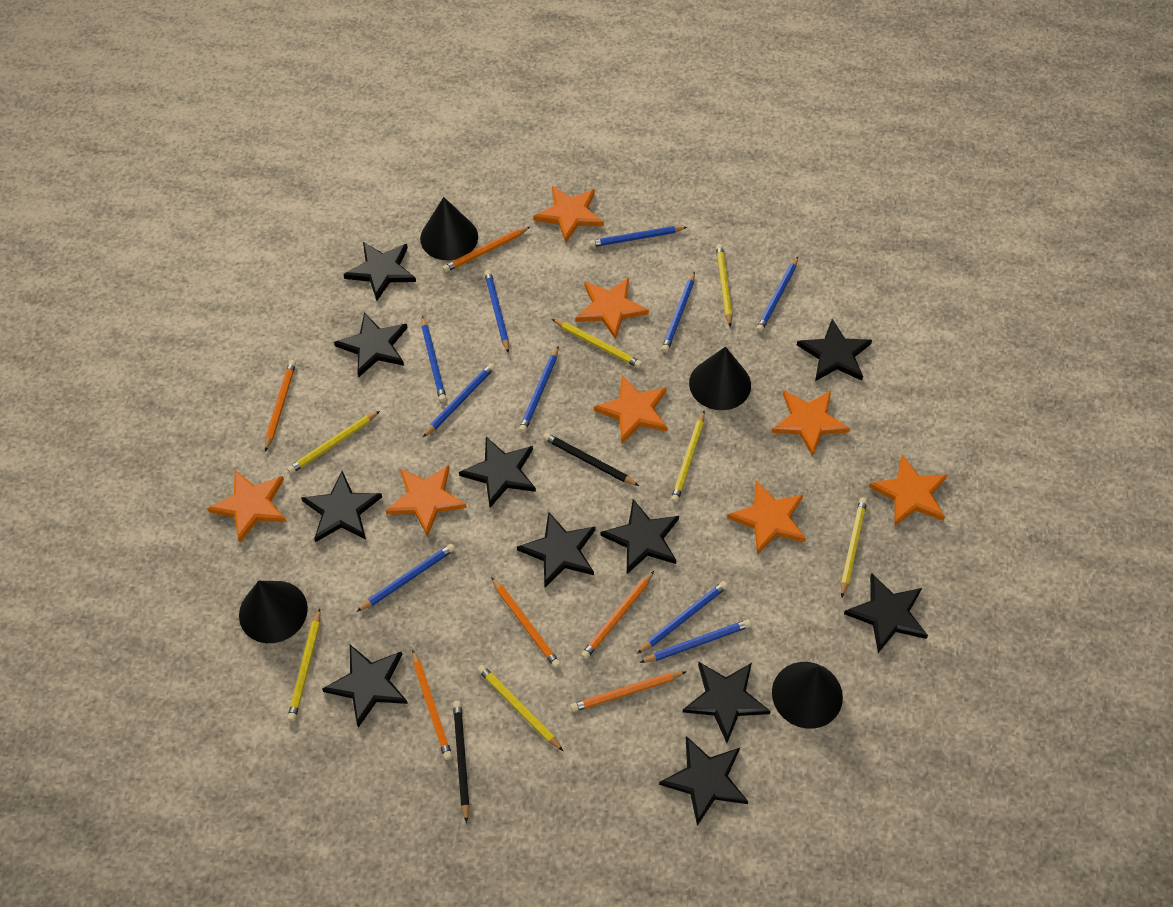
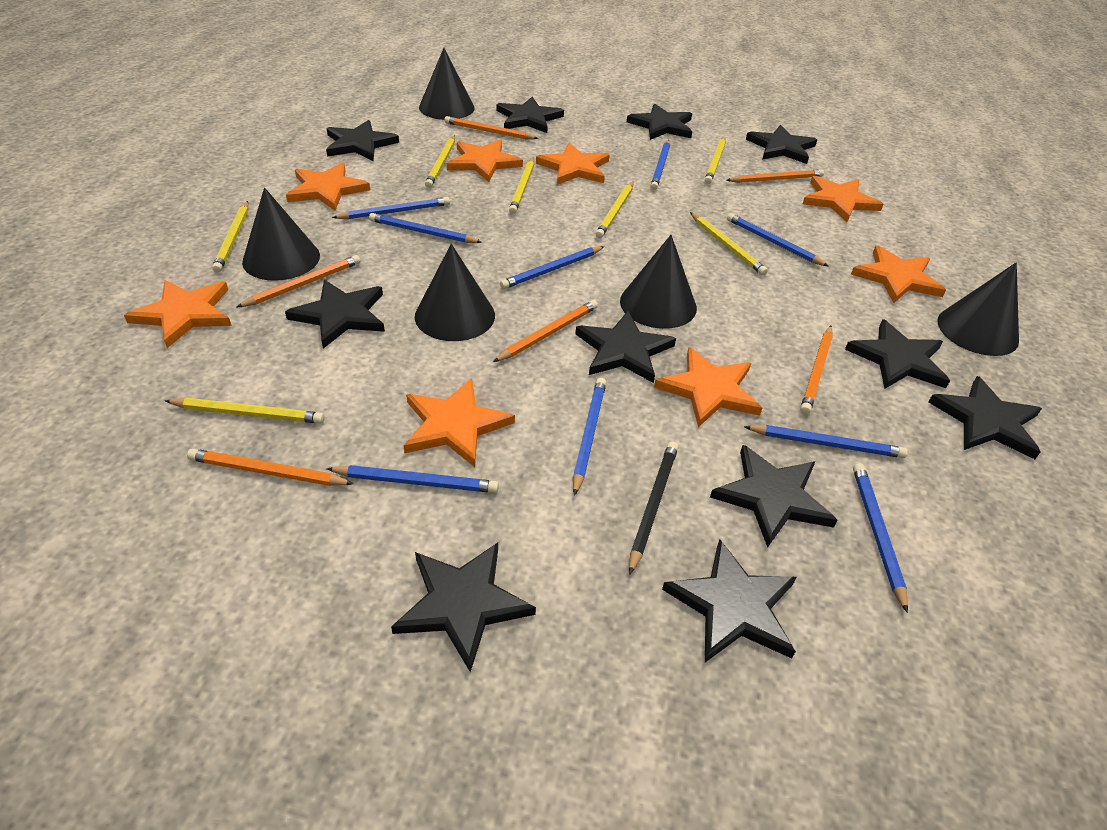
black cone: 4 -> 5
black pencil: 2 -> 1
blue pencil: 10 -> 9

